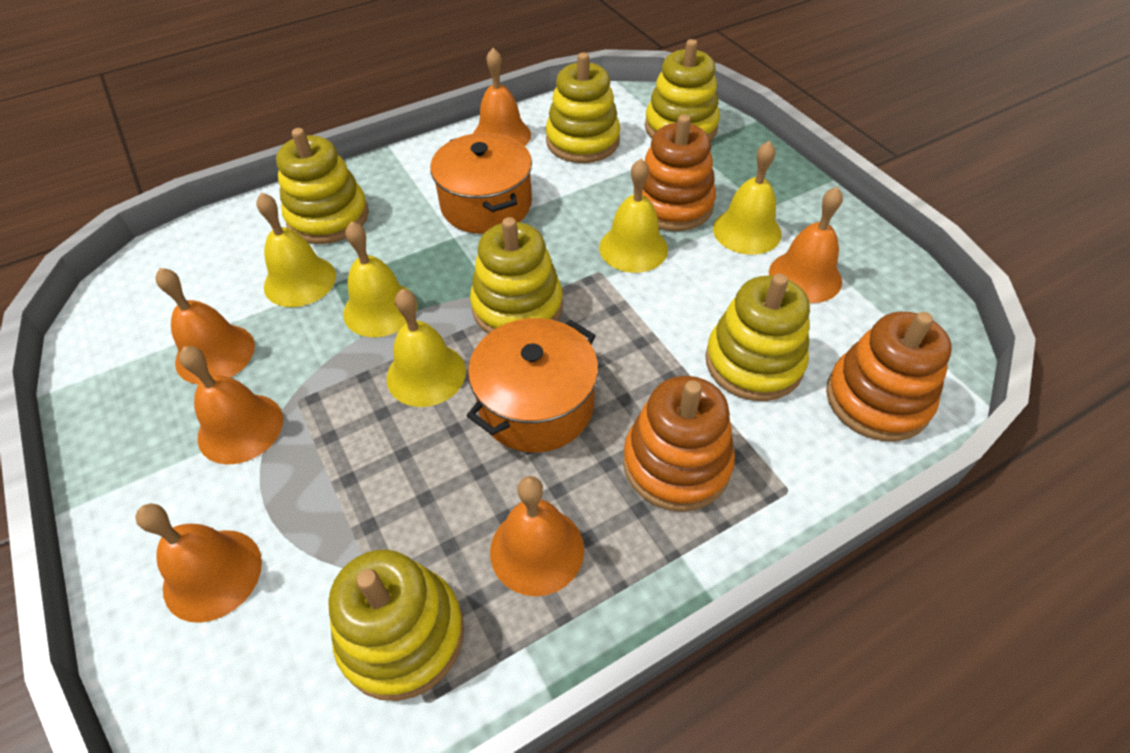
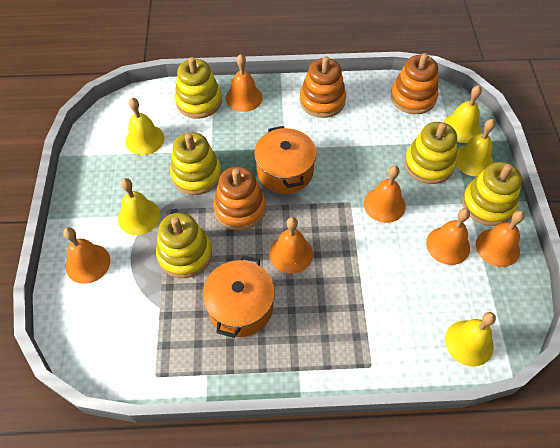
yellow stacking toy: 6 -> 5

